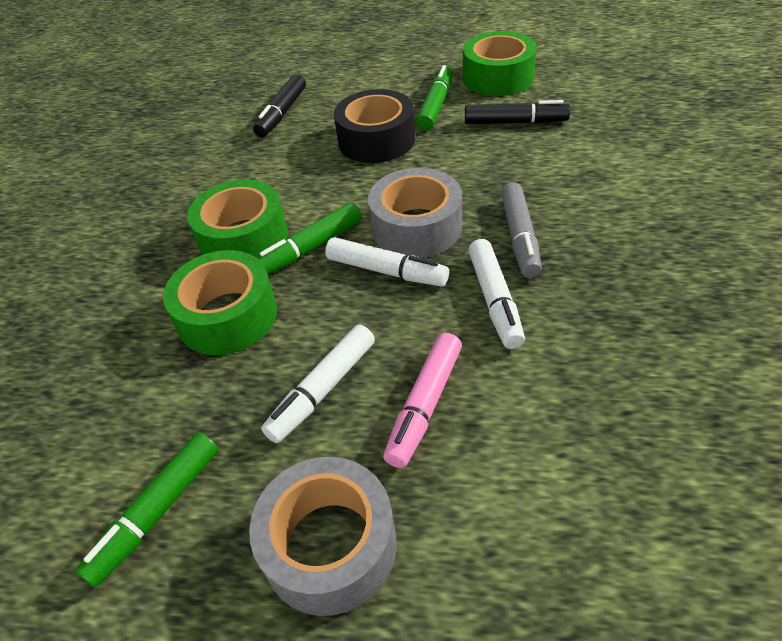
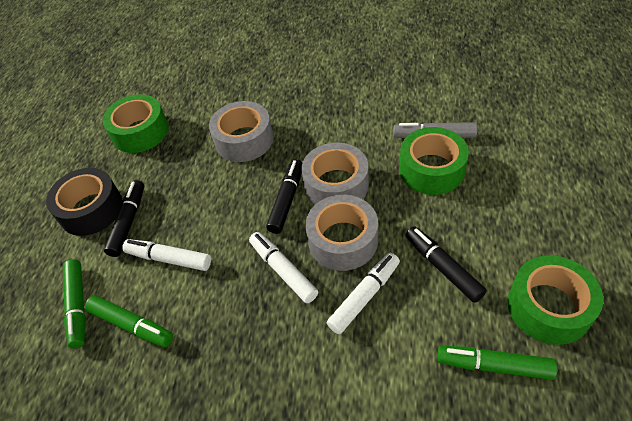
black marker: 2 -> 3
grey tape: 2 -> 3
pink marker: 1 -> 0

